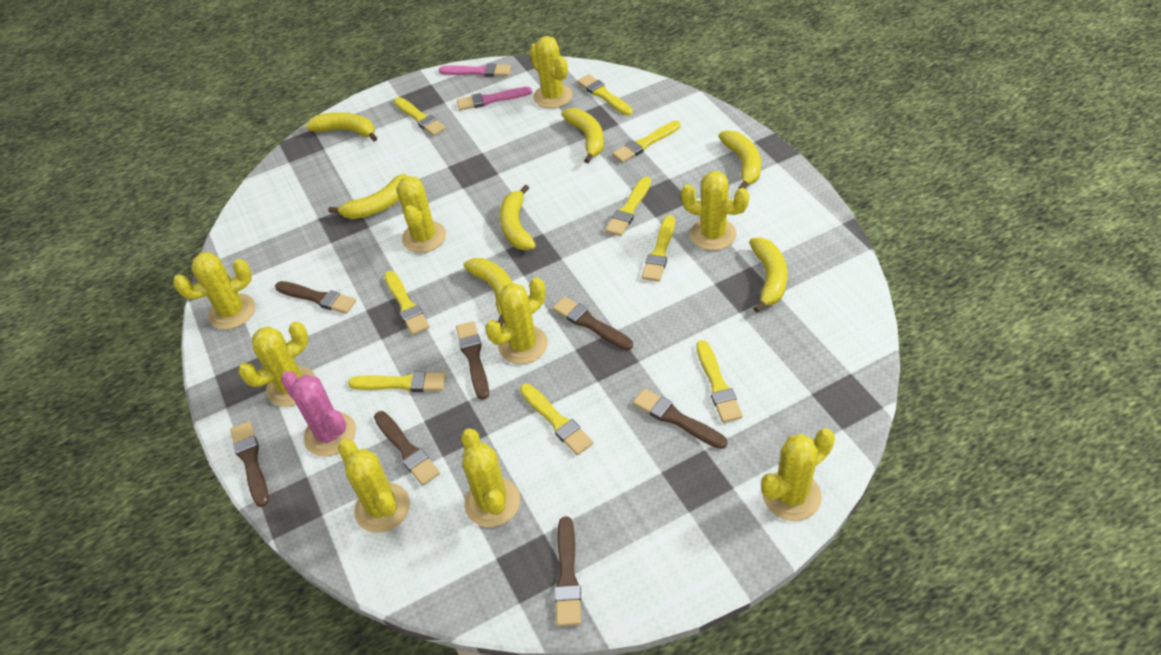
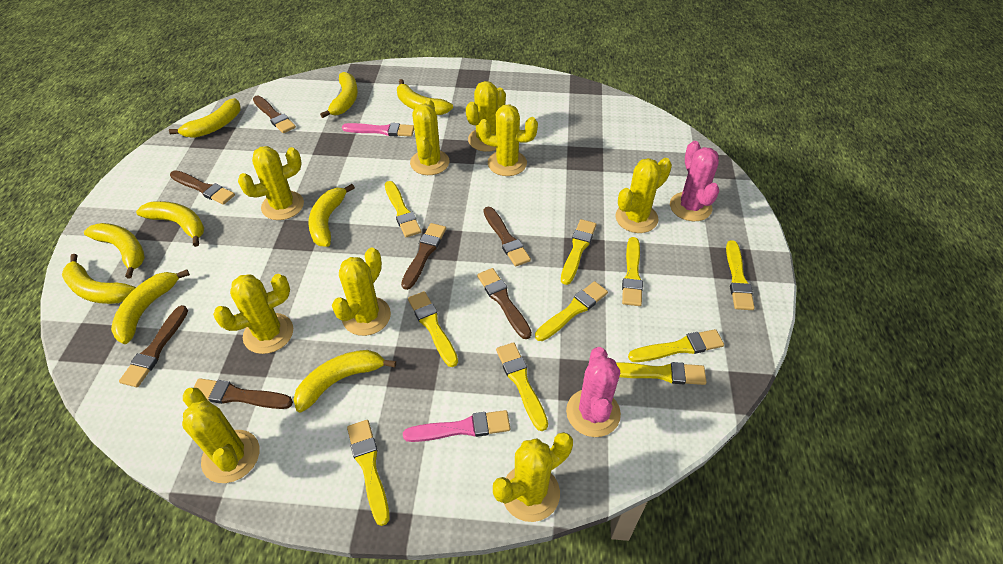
pink cactus: 1 -> 2
yellow banana: 7 -> 9
yellow brush: 9 -> 10

